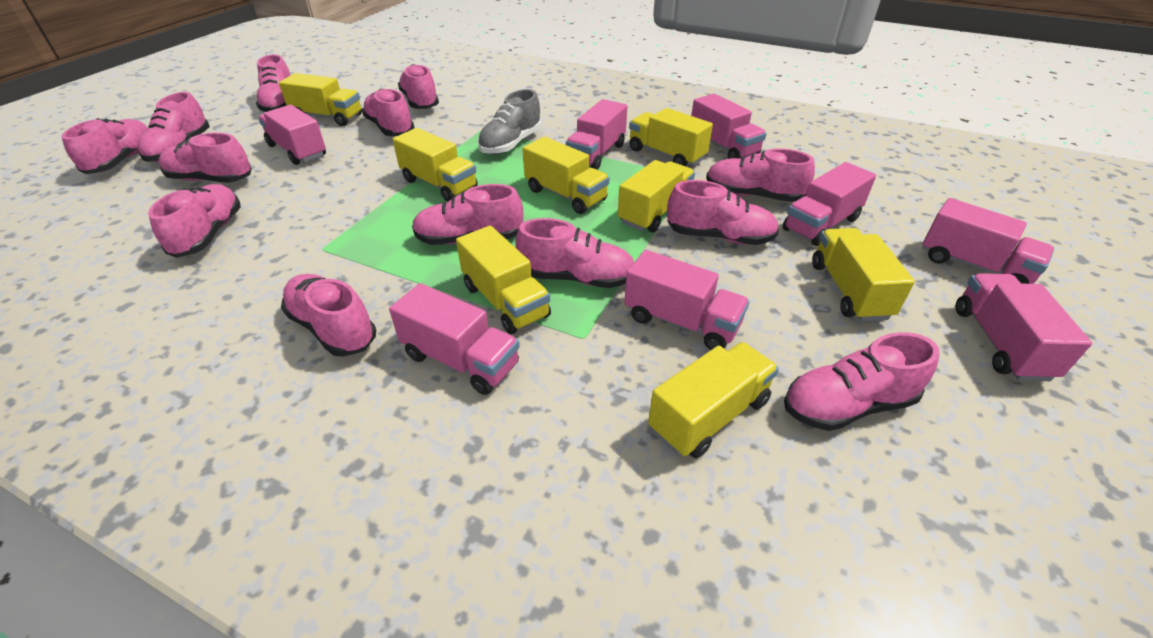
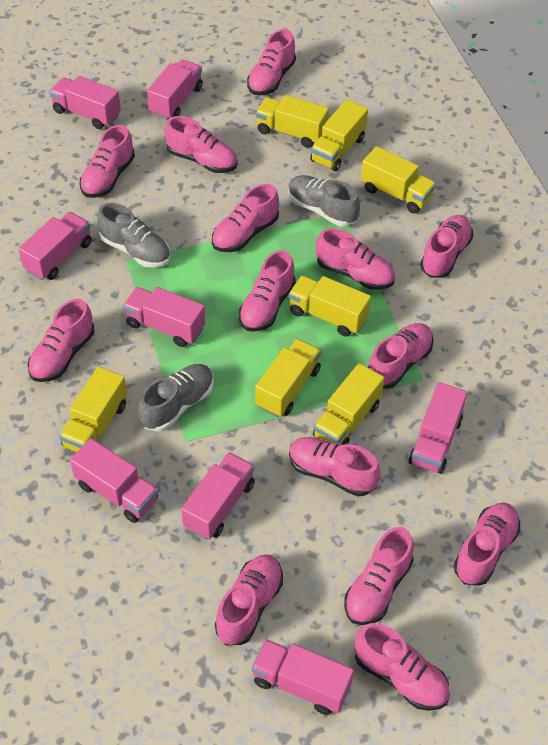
grey shoe: 1 -> 3
pink shoe: 13 -> 14
yellow truck: 8 -> 7

